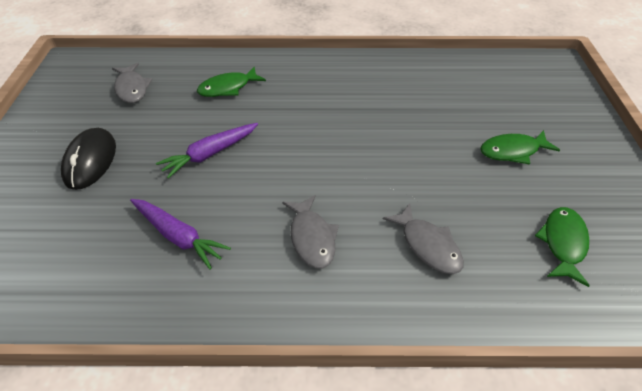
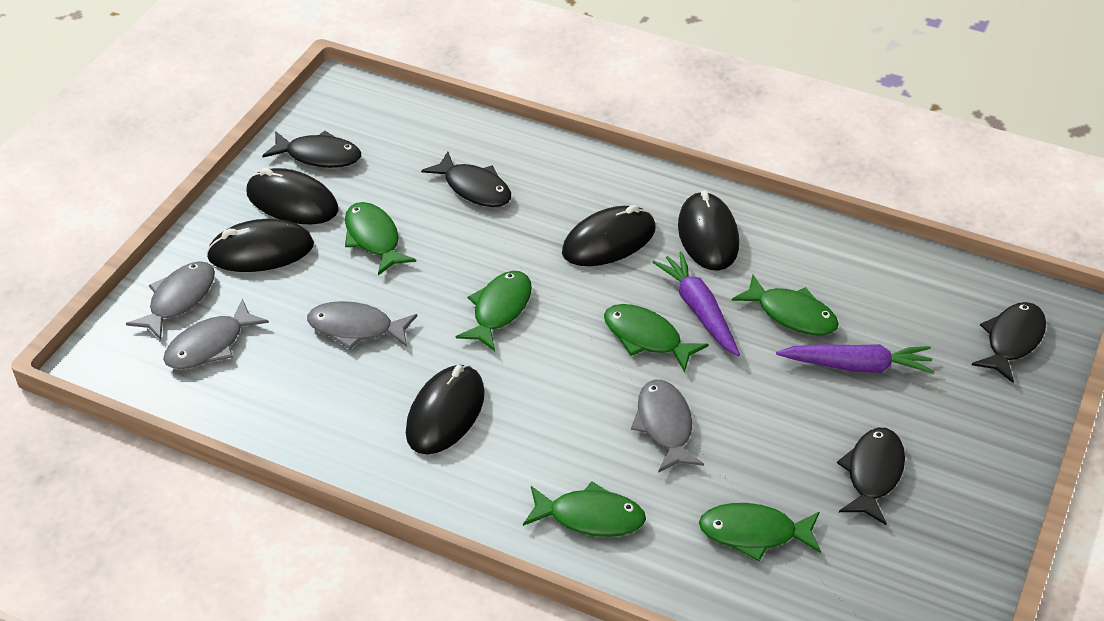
black fish: 0 -> 4
black mouse: 1 -> 5
green fish: 3 -> 6
grey fish: 3 -> 4

